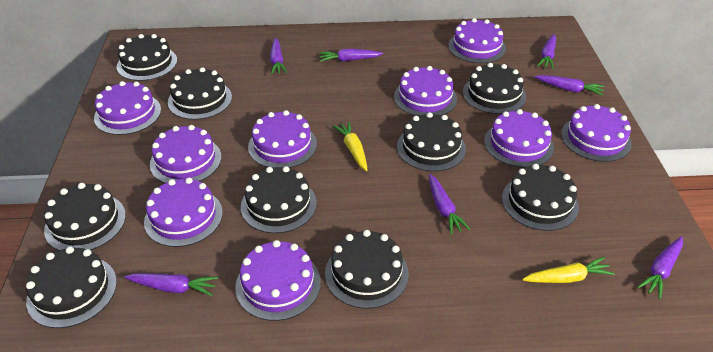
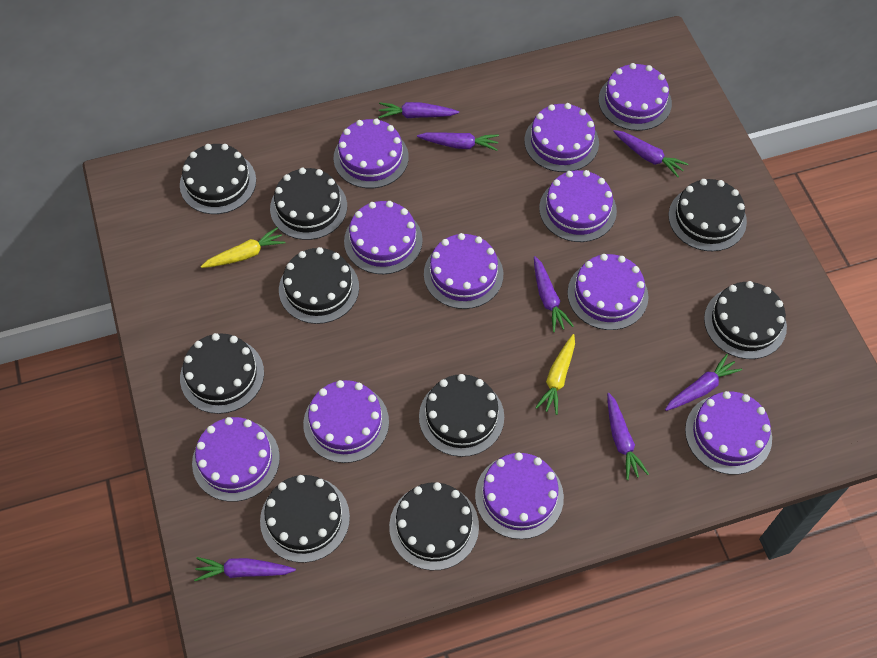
purple cake: 9 -> 11

